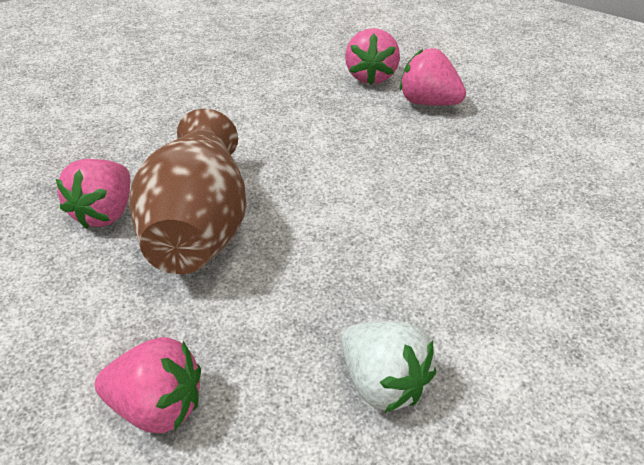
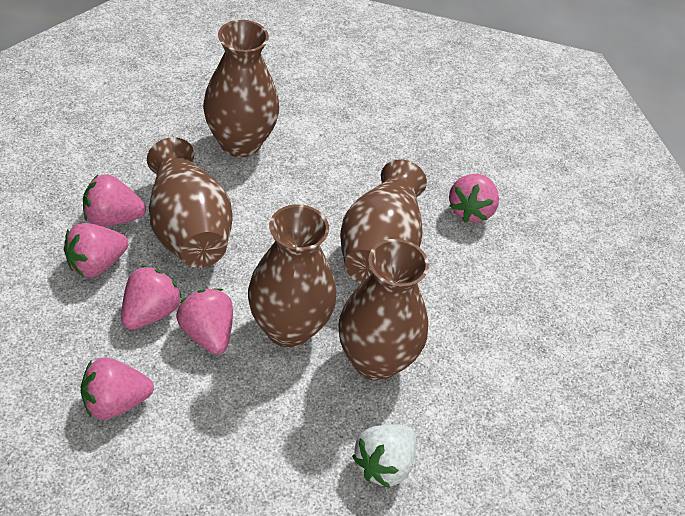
brown vase: 1 -> 5
pink strawberry: 4 -> 6

